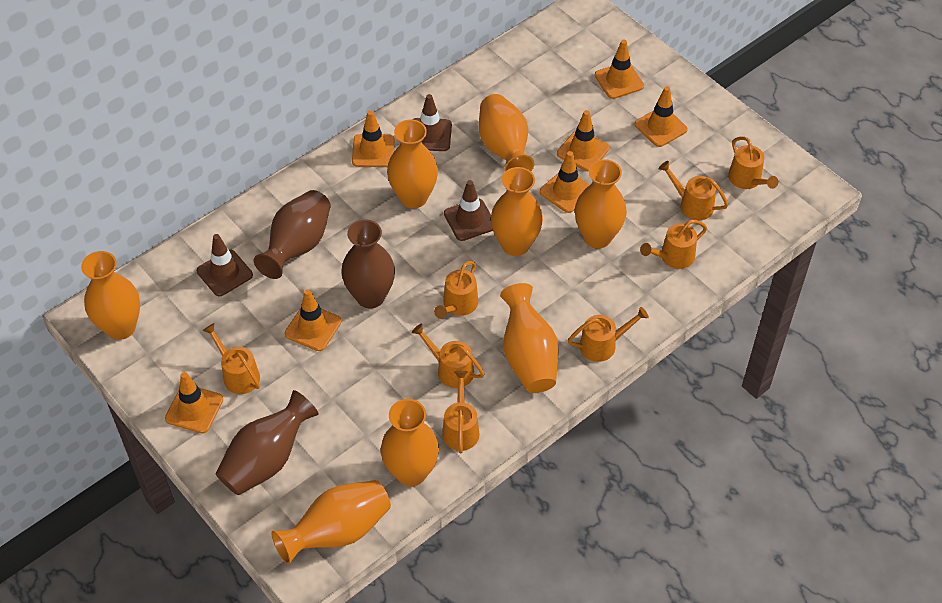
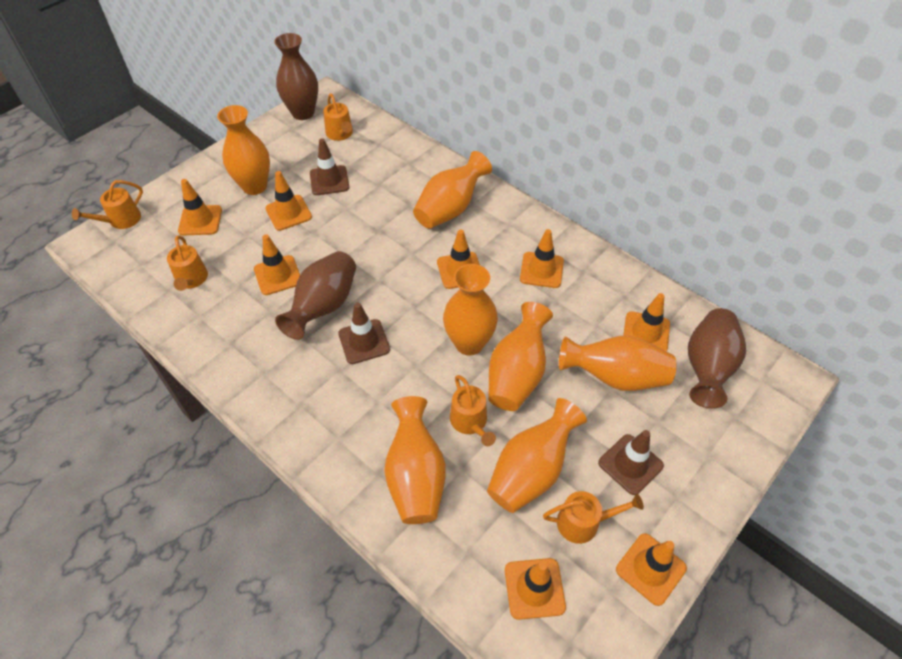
orange traffic cone: 7 -> 8
orange vase: 8 -> 7
orange watering can: 8 -> 5

